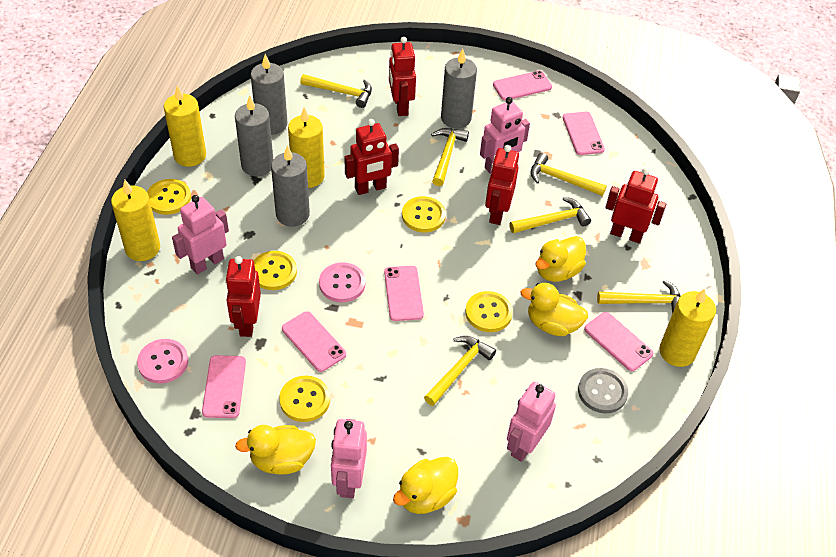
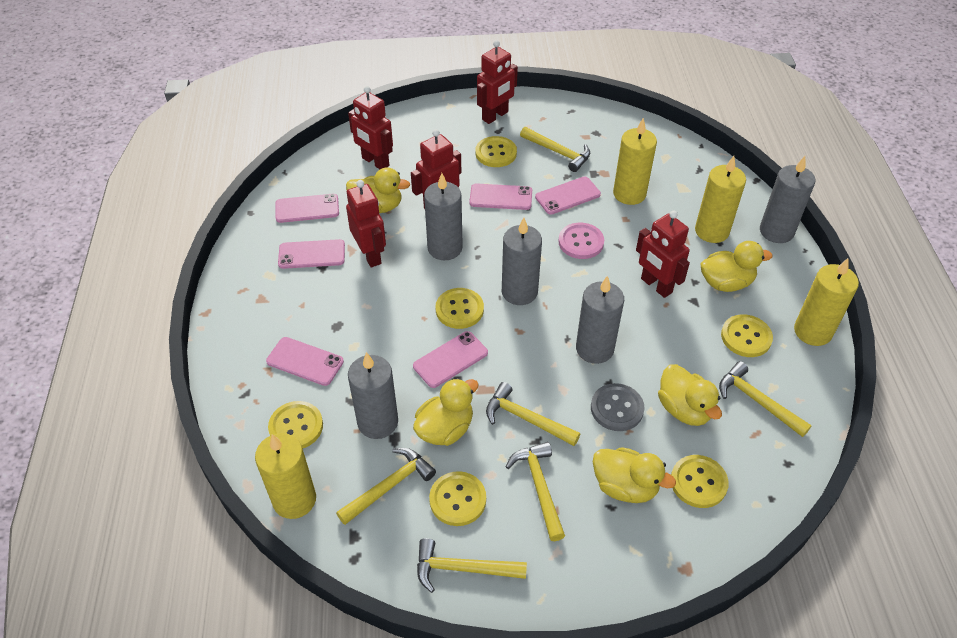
grey candle: 4 -> 5
pink button: 2 -> 1
pink robot: 4 -> 0
yellow button: 5 -> 6
yellow duck: 4 -> 5

